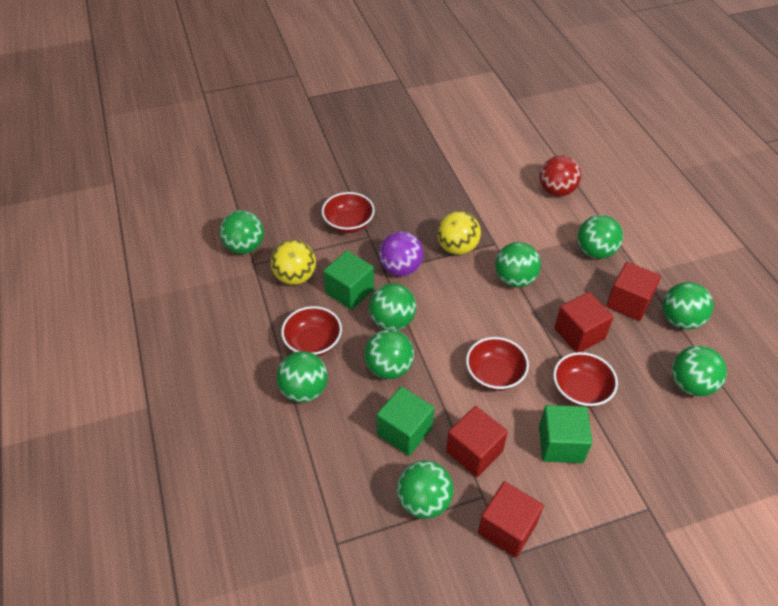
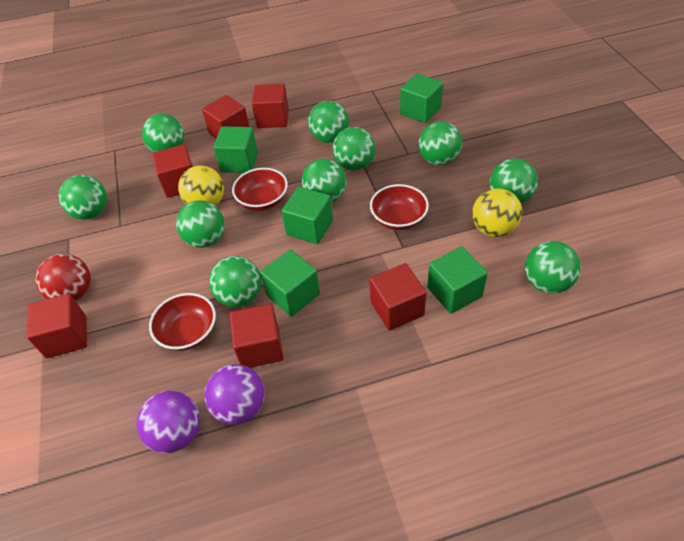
green ball: 9 -> 10
green cube: 3 -> 5
purple ball: 1 -> 2
red bowl: 4 -> 3
red cube: 4 -> 6

